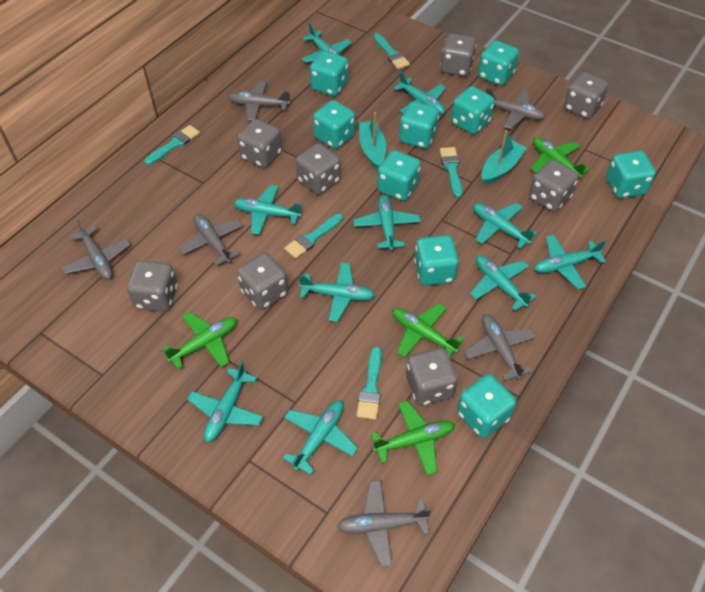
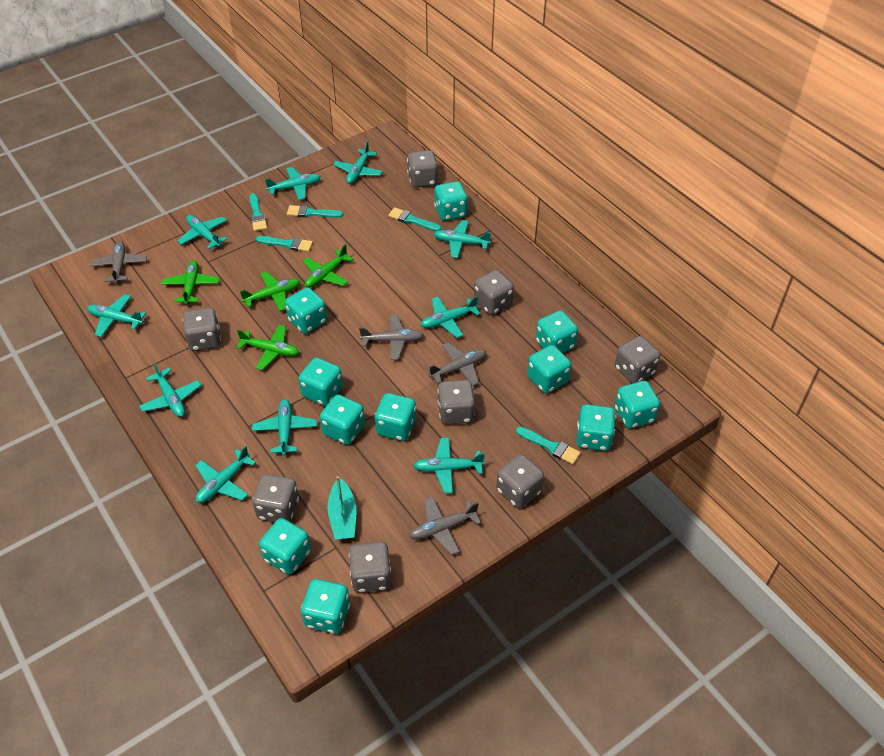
grey plane: 6 -> 4
turquoise boat: 2 -> 1
turquoise dice: 9 -> 11

